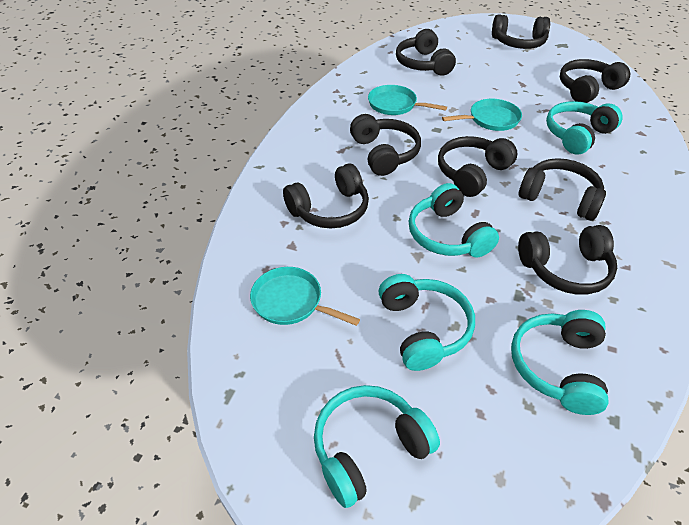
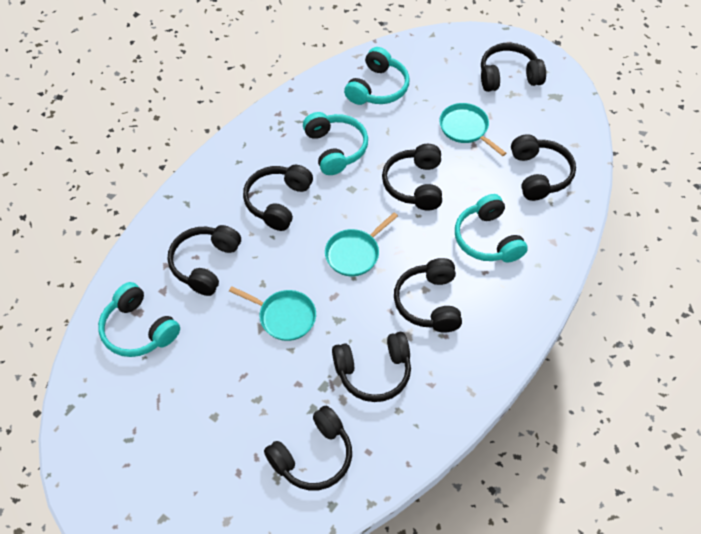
turquoise headphones: 5 -> 4

